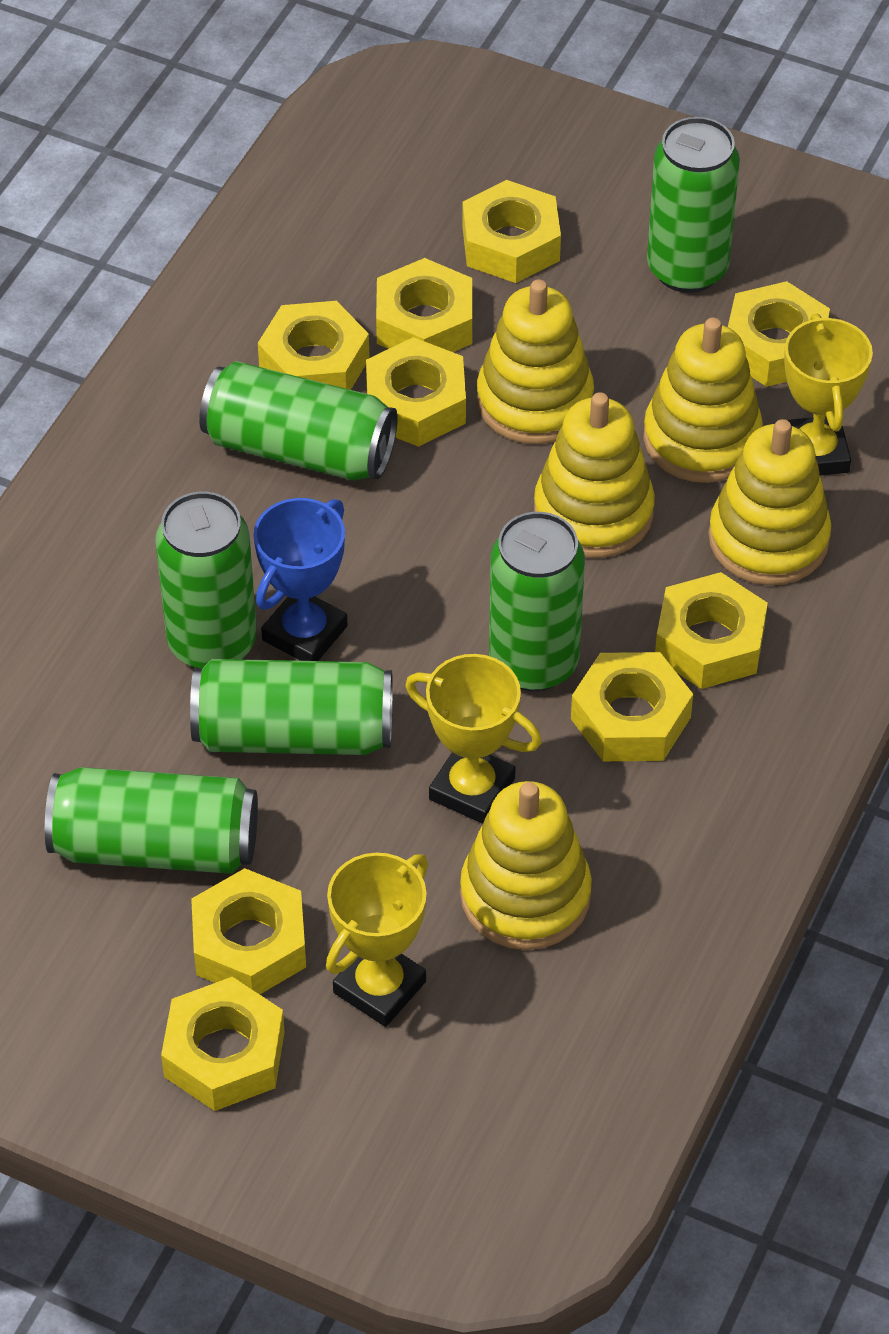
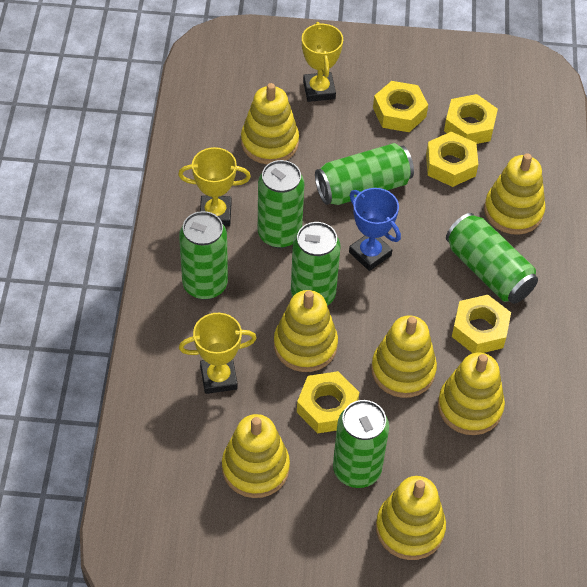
yellow nut: 9 -> 5
yellow stacking toy: 5 -> 7

